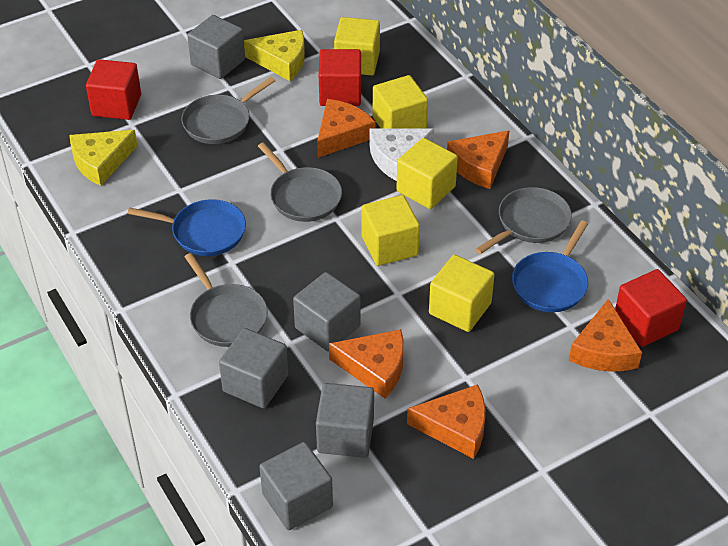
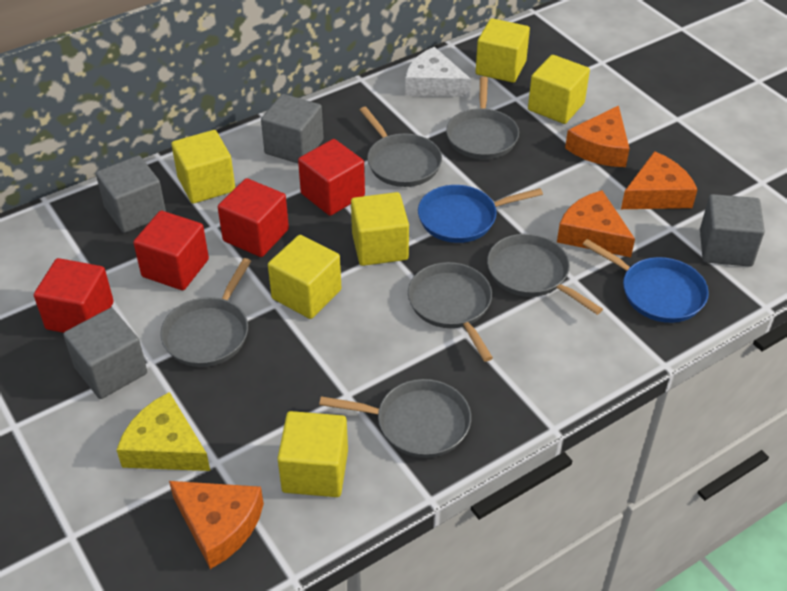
grey cube: 5 -> 4
grey pan: 4 -> 6
orange cheese: 5 -> 4
red cube: 3 -> 4
yellow cheese: 2 -> 1
yellow cube: 5 -> 6

